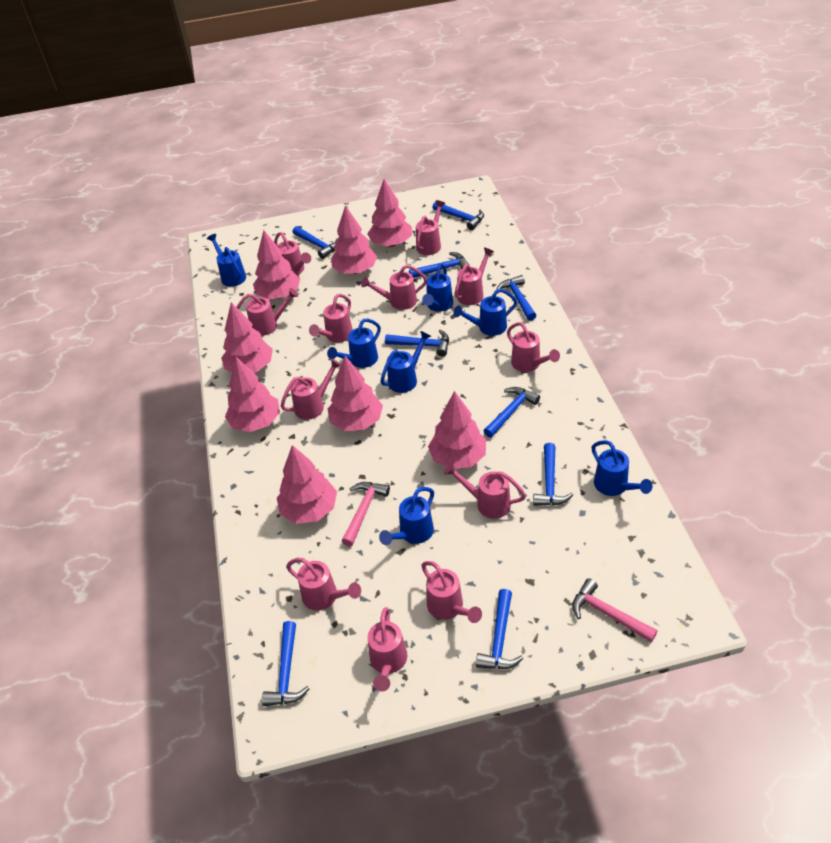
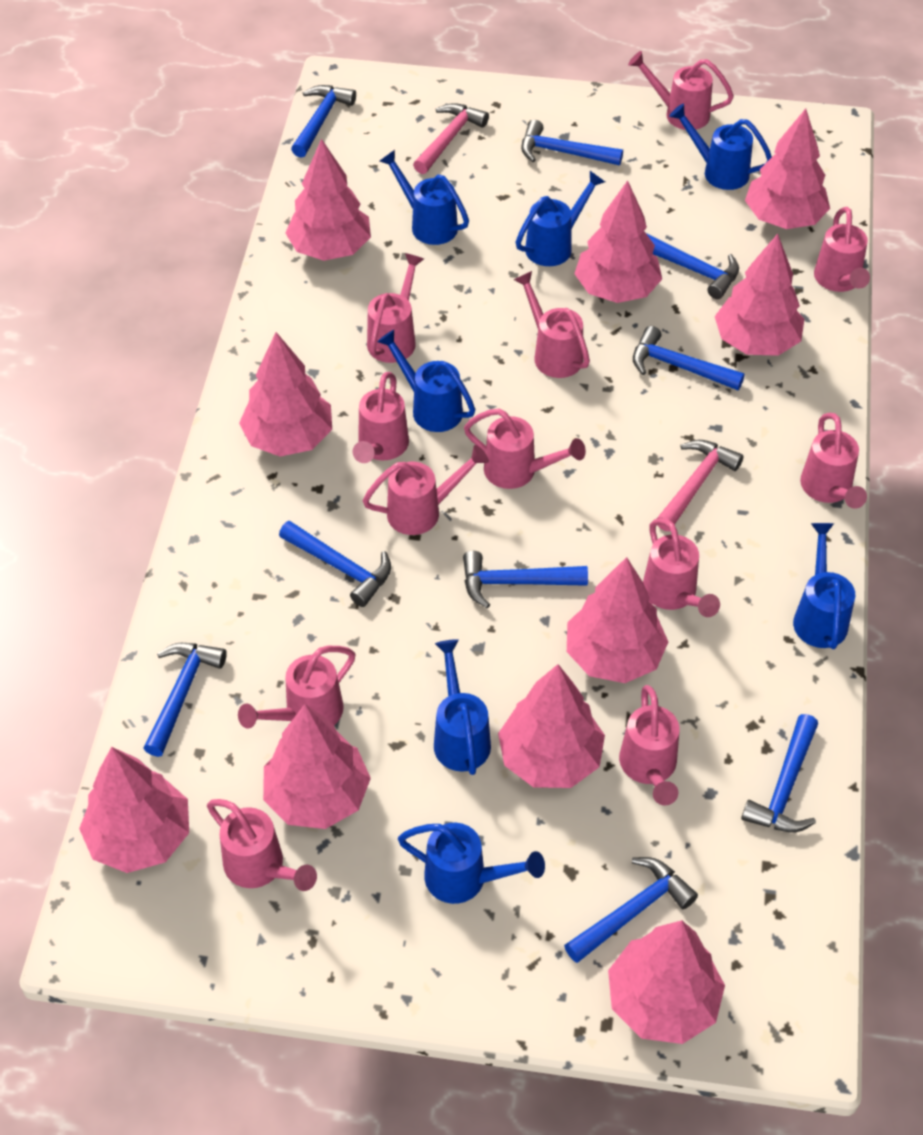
pink tree: 8 -> 10

